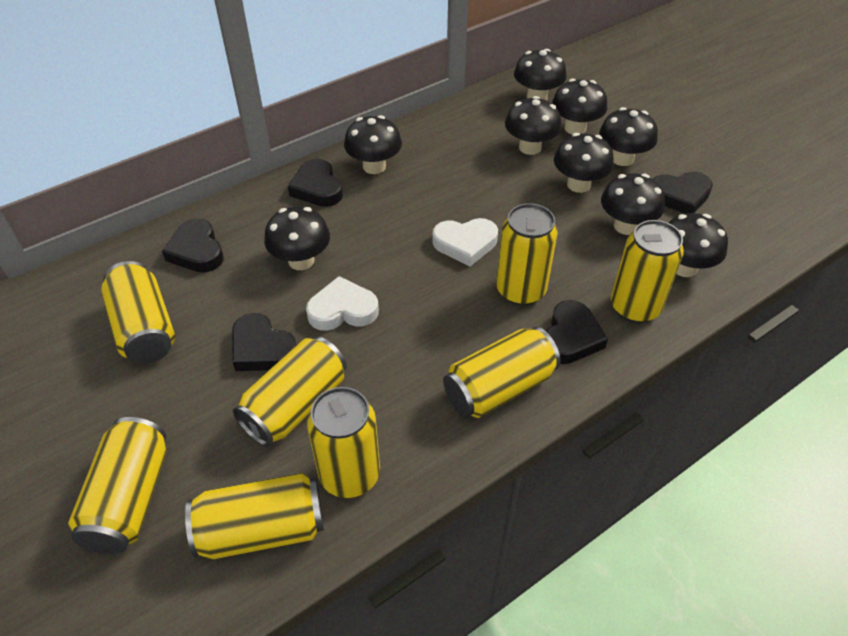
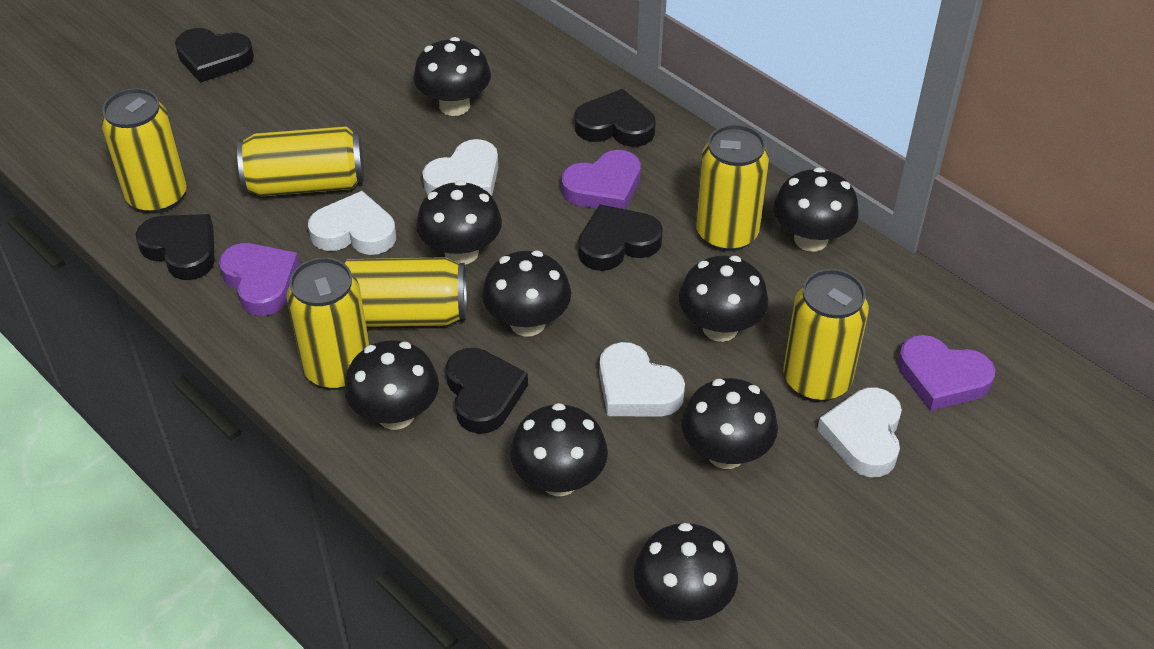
purple heart: 0 -> 3
white heart: 2 -> 4
yellow can: 8 -> 6

